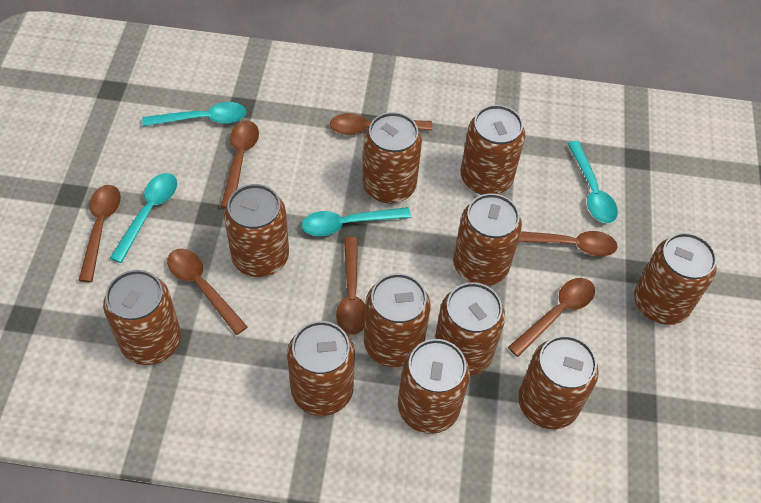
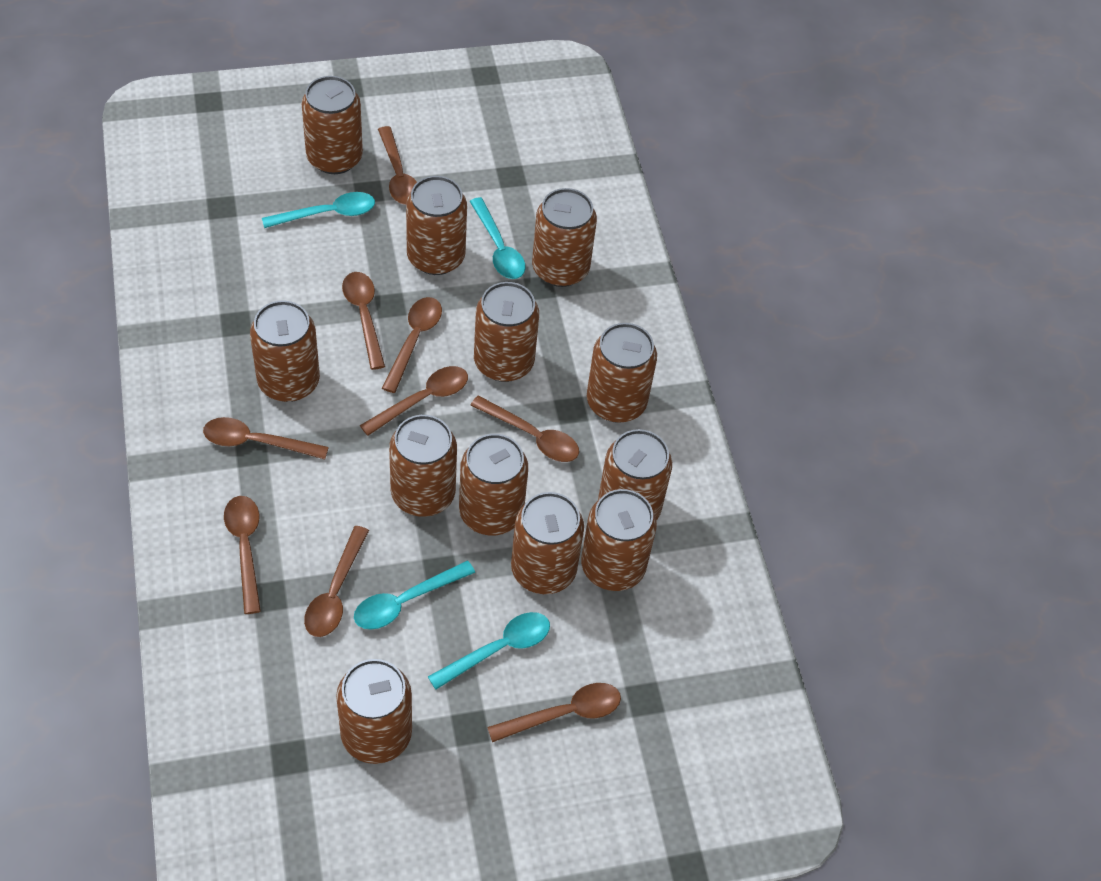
brown can: 11 -> 12
brown spoon: 7 -> 9

